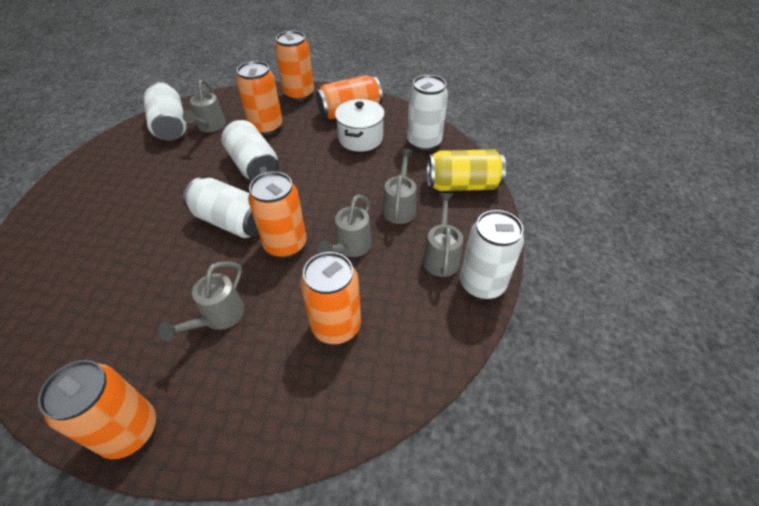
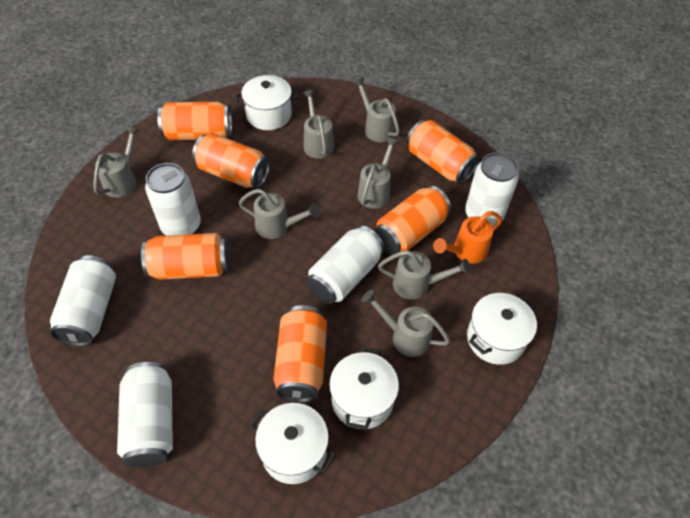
grey watering can: 5 -> 7
orange watering can: 0 -> 1
white pot: 1 -> 4
yellow can: 1 -> 0

